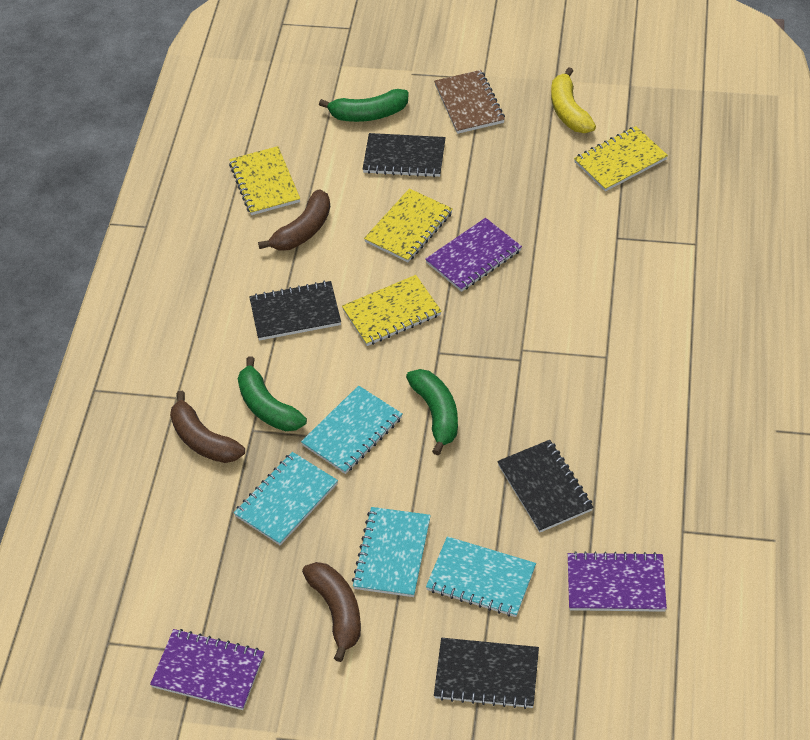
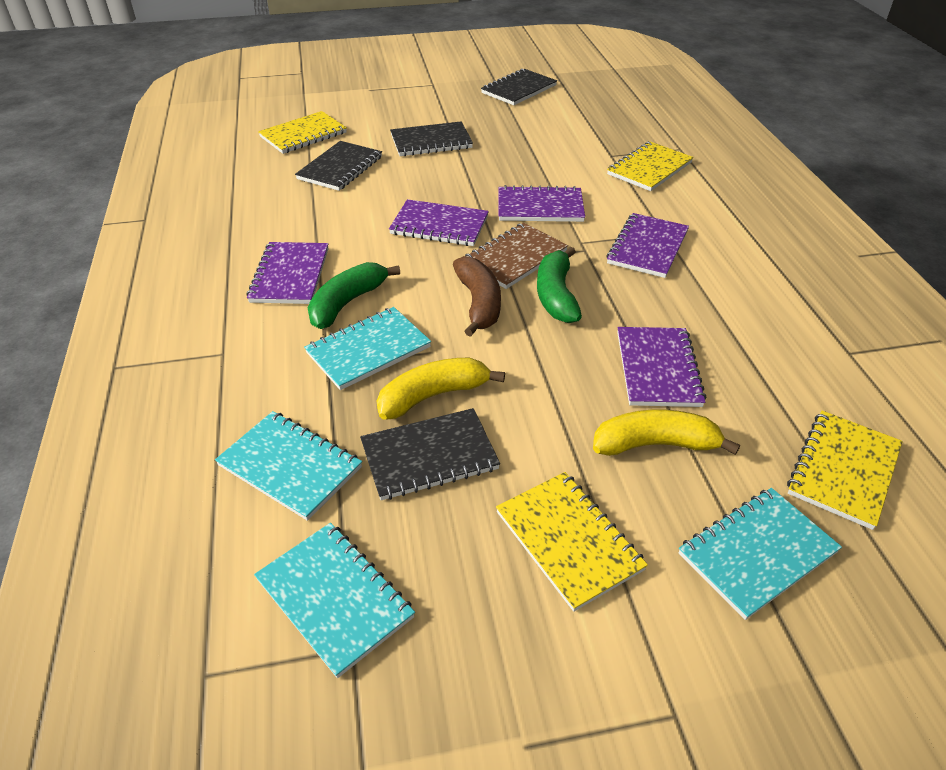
brown banana: 3 -> 1
green banana: 3 -> 2
purple notebook: 3 -> 5
yellow banana: 1 -> 2

